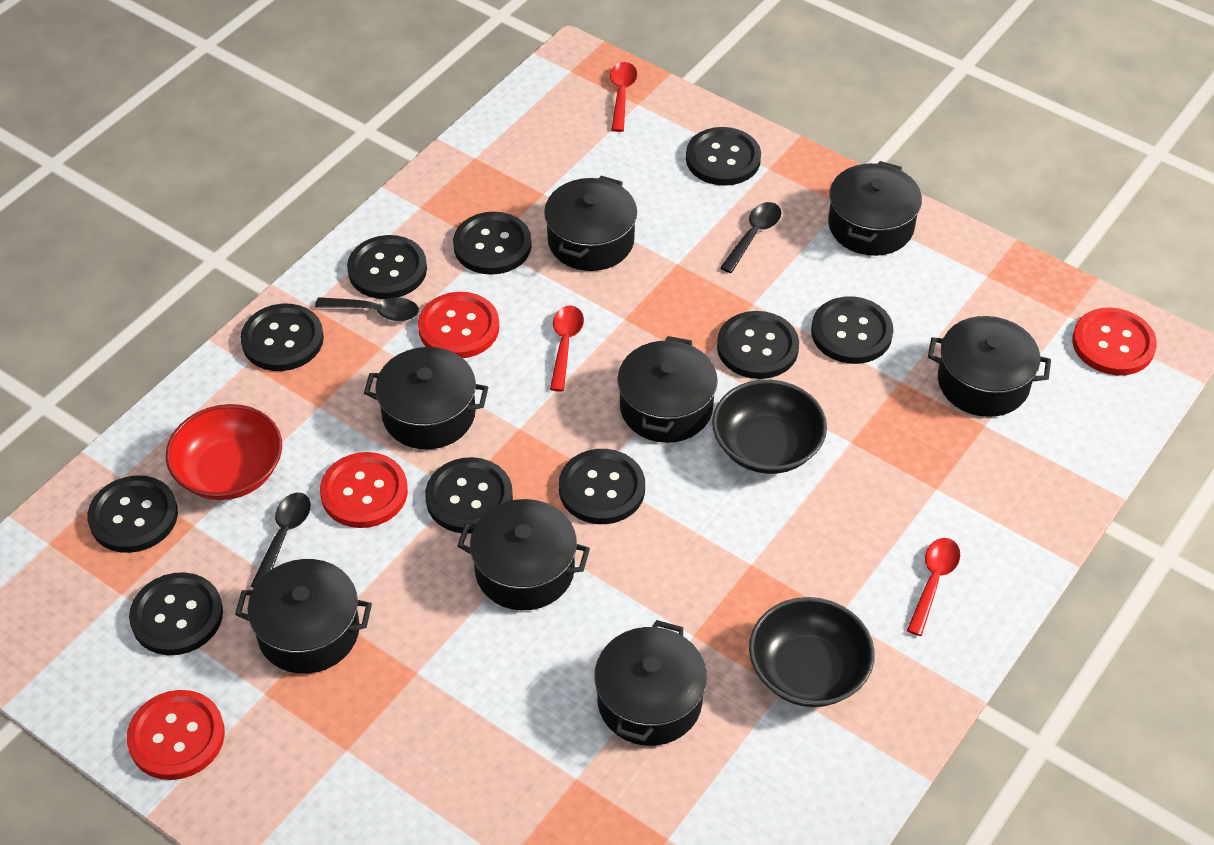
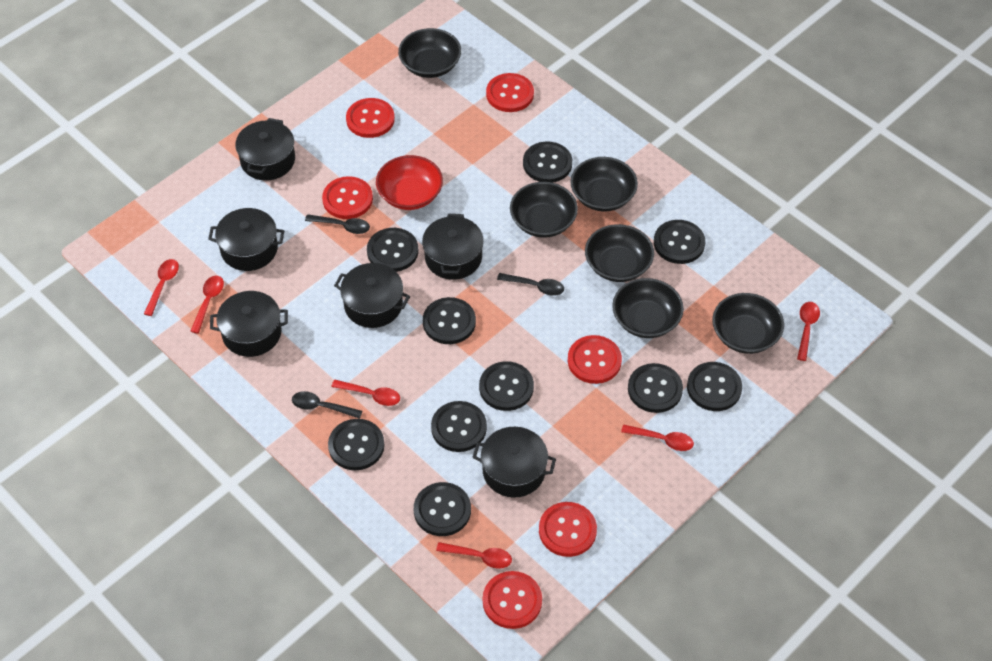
black bowl: 2 -> 6
black pot: 8 -> 6
red button: 4 -> 6
red spoon: 3 -> 6

